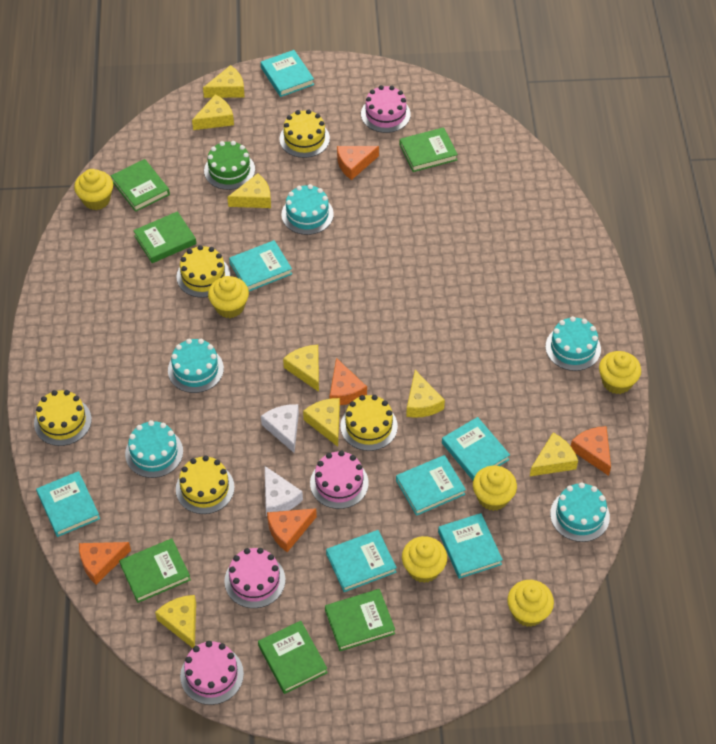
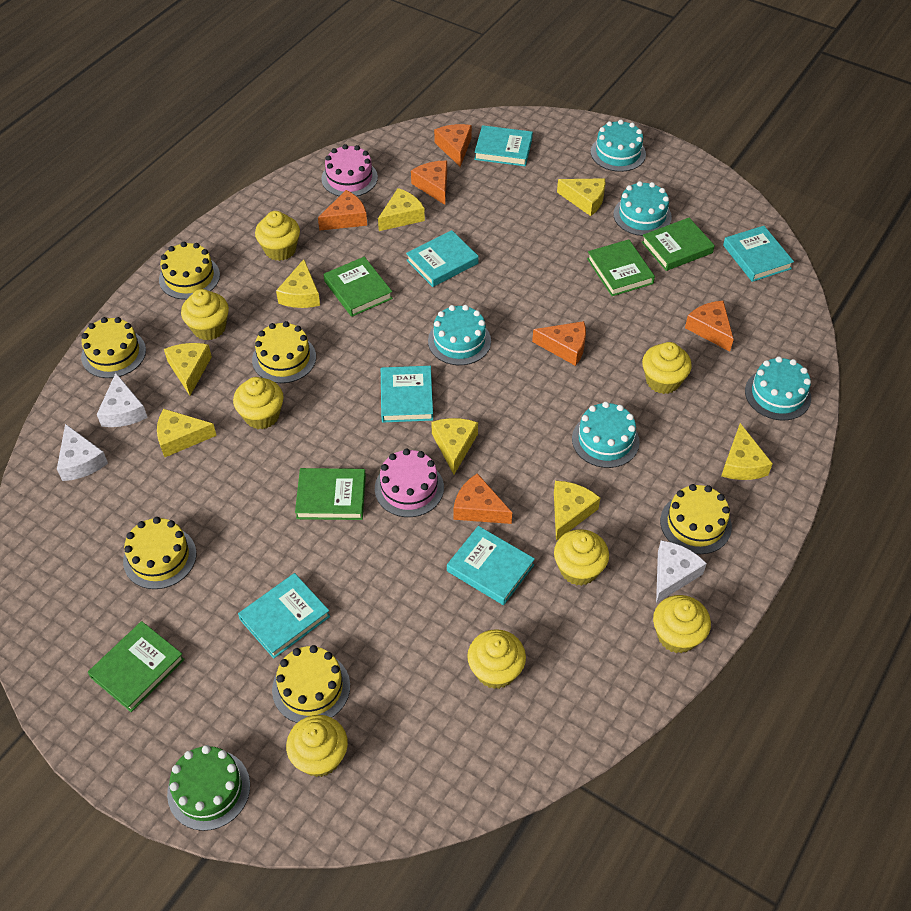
green book: 6 -> 5
orange cheese: 5 -> 6
pink cake: 4 -> 2
turquoise book: 7 -> 6
white cheese: 2 -> 3
yellow cake: 5 -> 6
yellow cupcake: 6 -> 8

